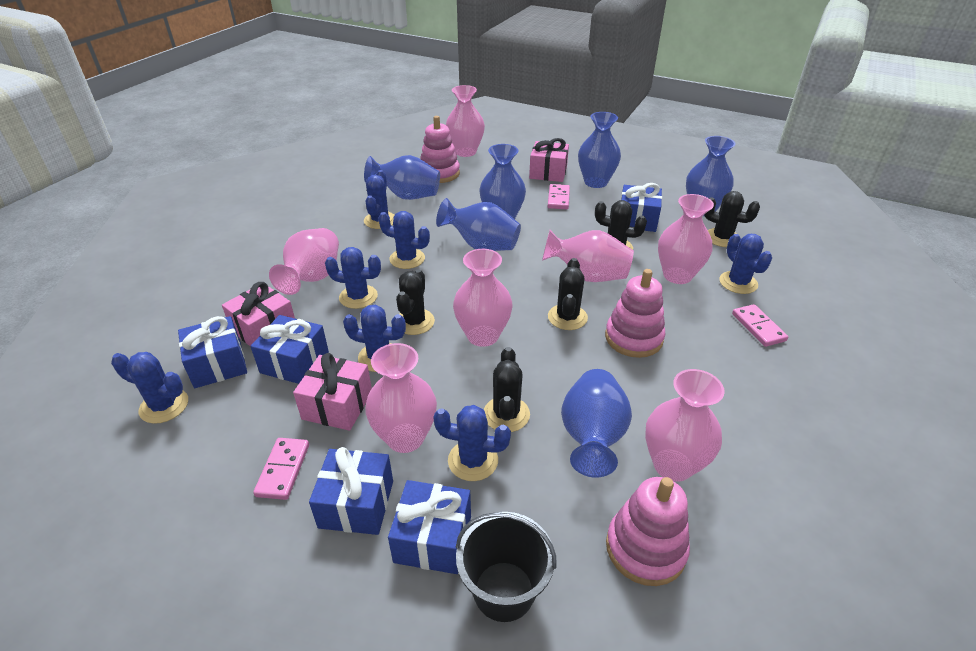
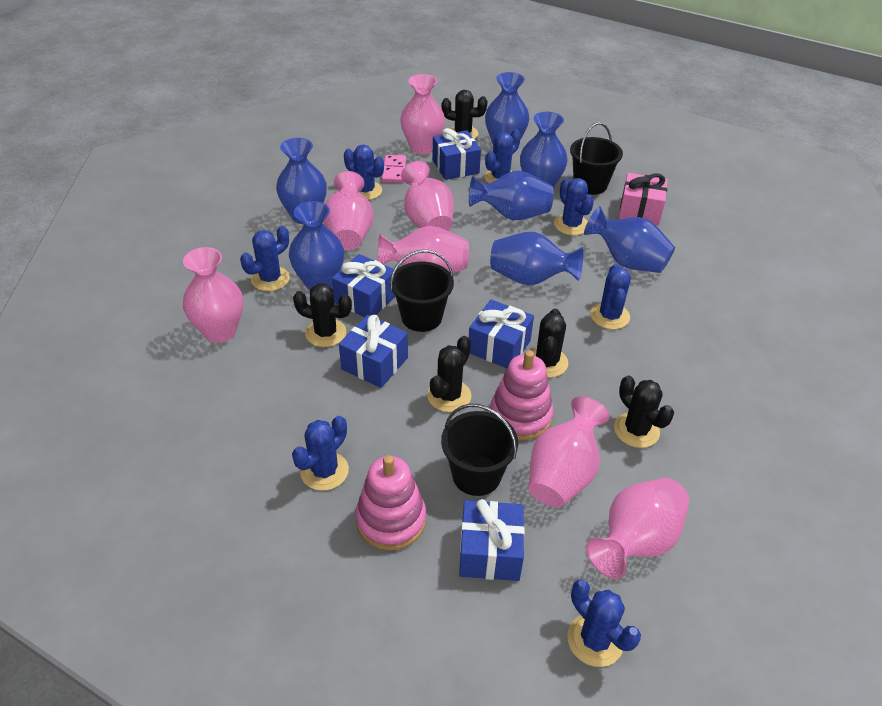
black bucket: 1 -> 3
blue vase: 6 -> 7
pink domino: 3 -> 1
pink gift: 3 -> 1
pink stacking toy: 3 -> 2

